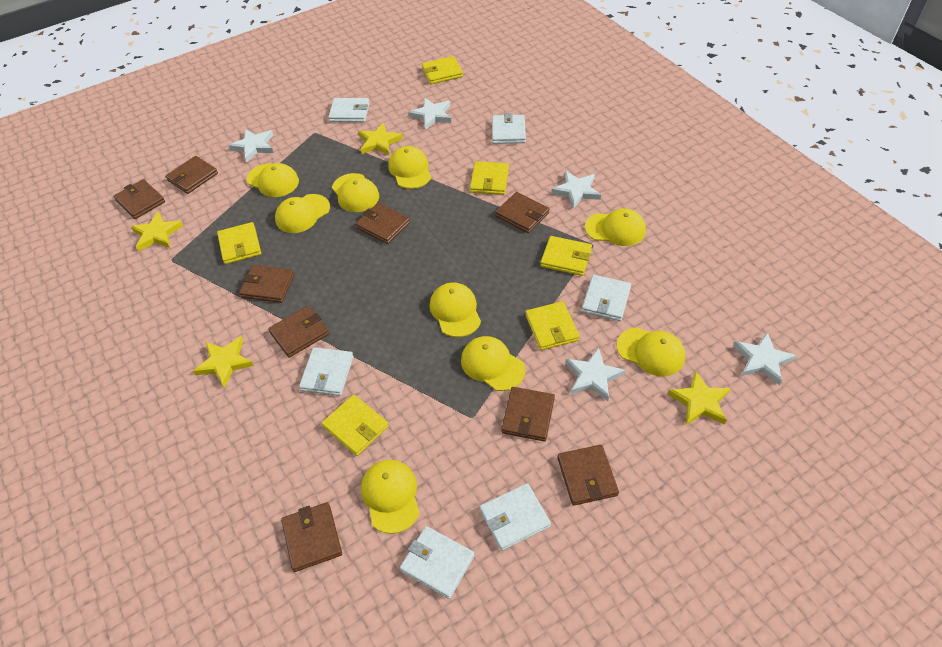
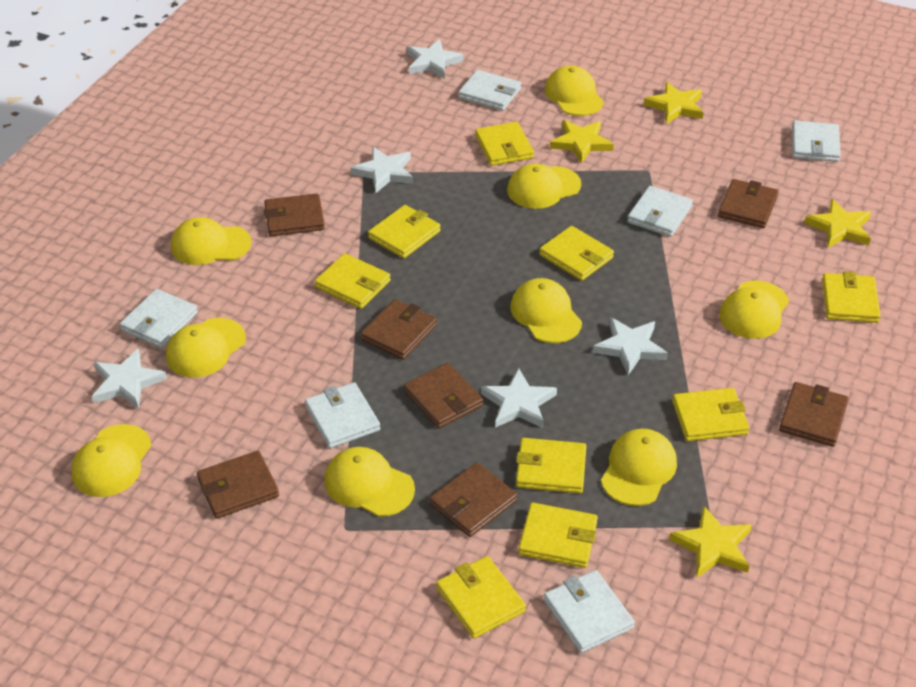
brown wallet: 9 -> 7
yellow wallet: 6 -> 9

